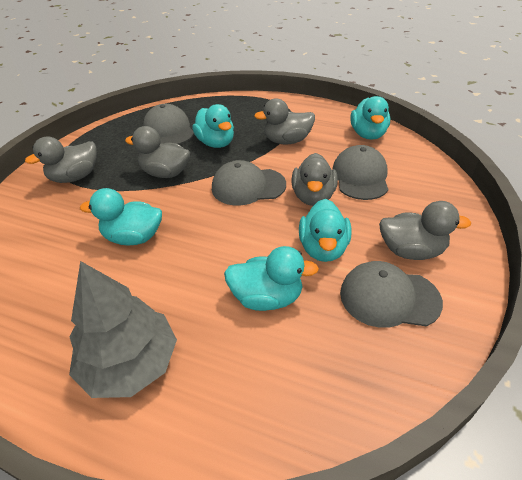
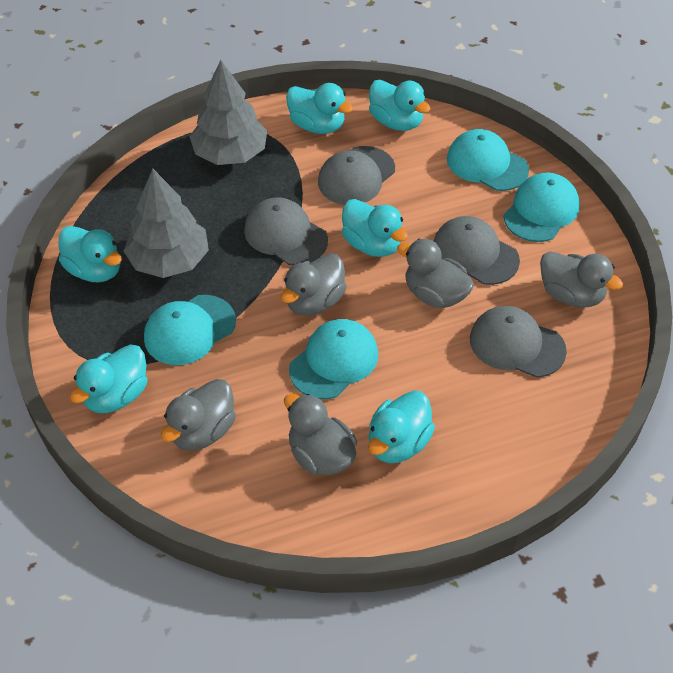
grey tree: 1 -> 2
turquoise cap: 0 -> 4
turquoise duck: 5 -> 6

